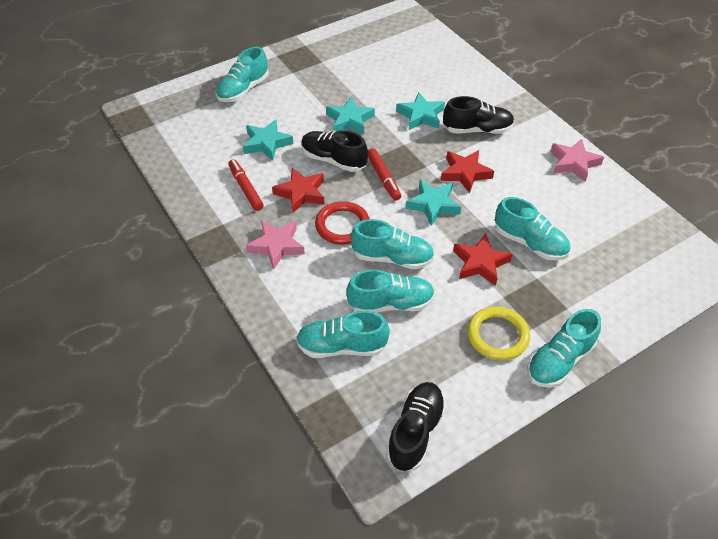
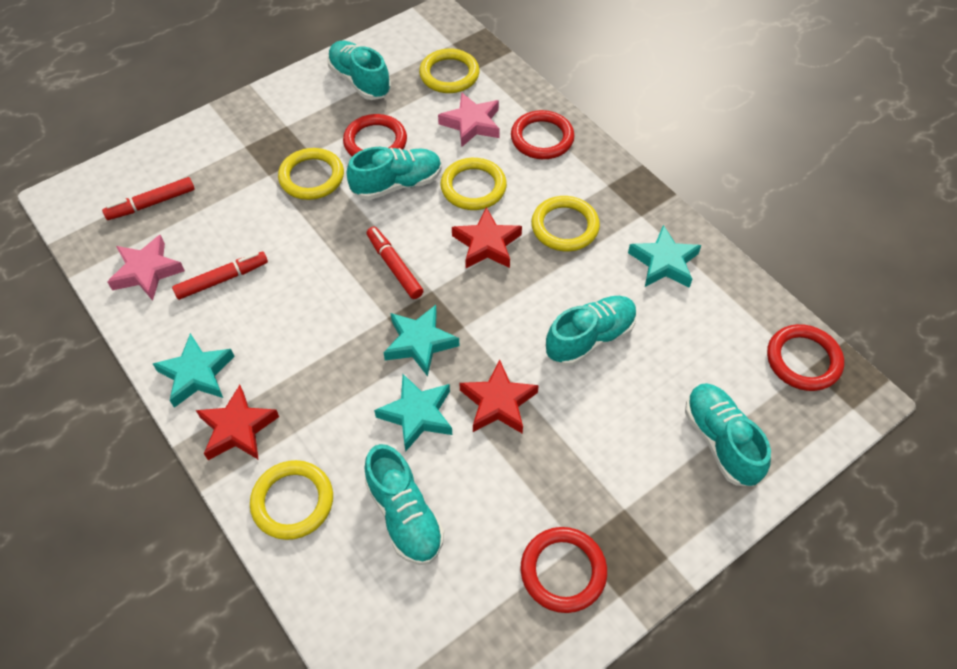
black shoe: 3 -> 0
red marker: 2 -> 3
red ring: 1 -> 4
turquoise shoe: 6 -> 5
yellow ring: 1 -> 5

